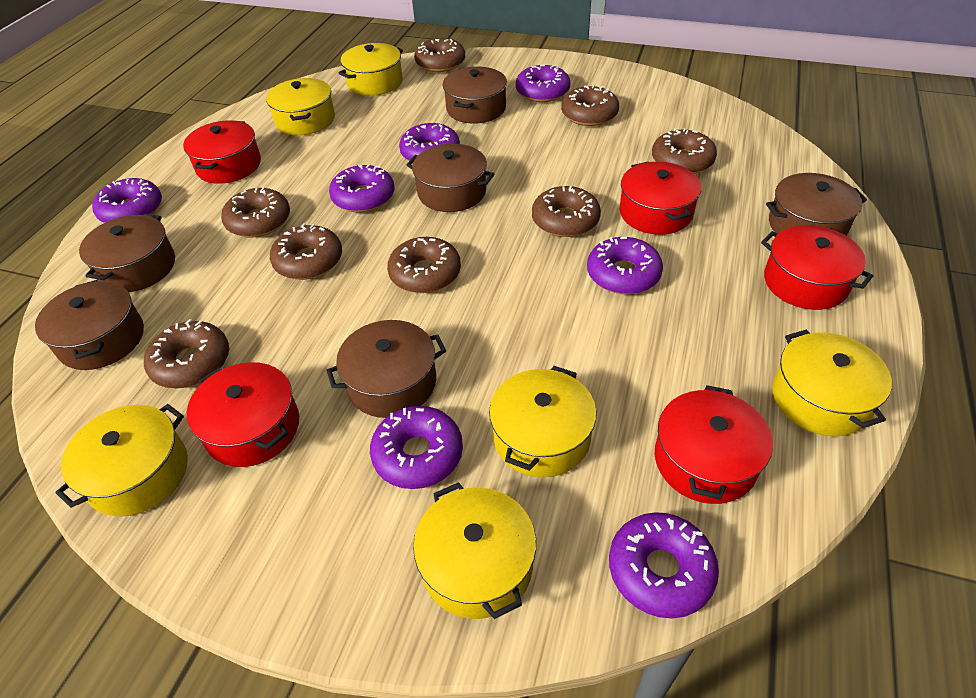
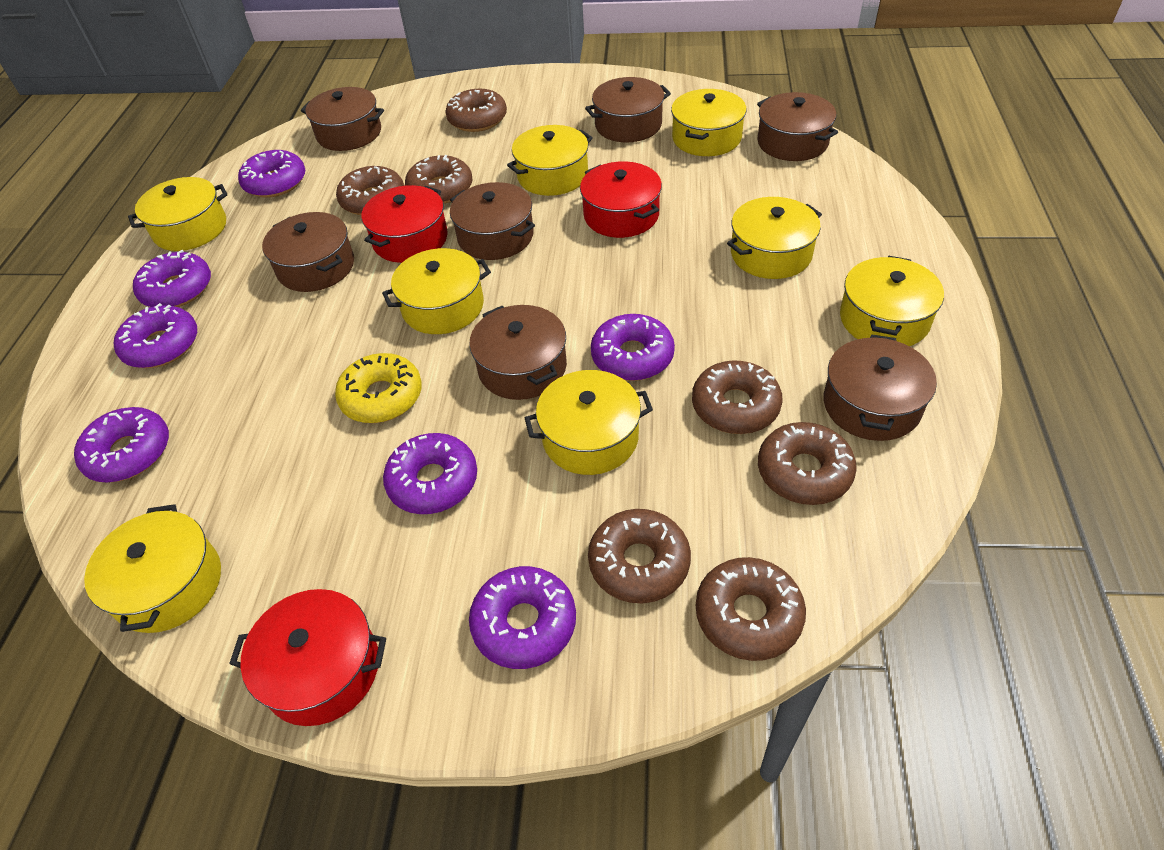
brown donut: 8 -> 7
brown pot: 6 -> 7
red pot: 5 -> 3
yellow donut: 0 -> 1
yellow pot: 6 -> 8

